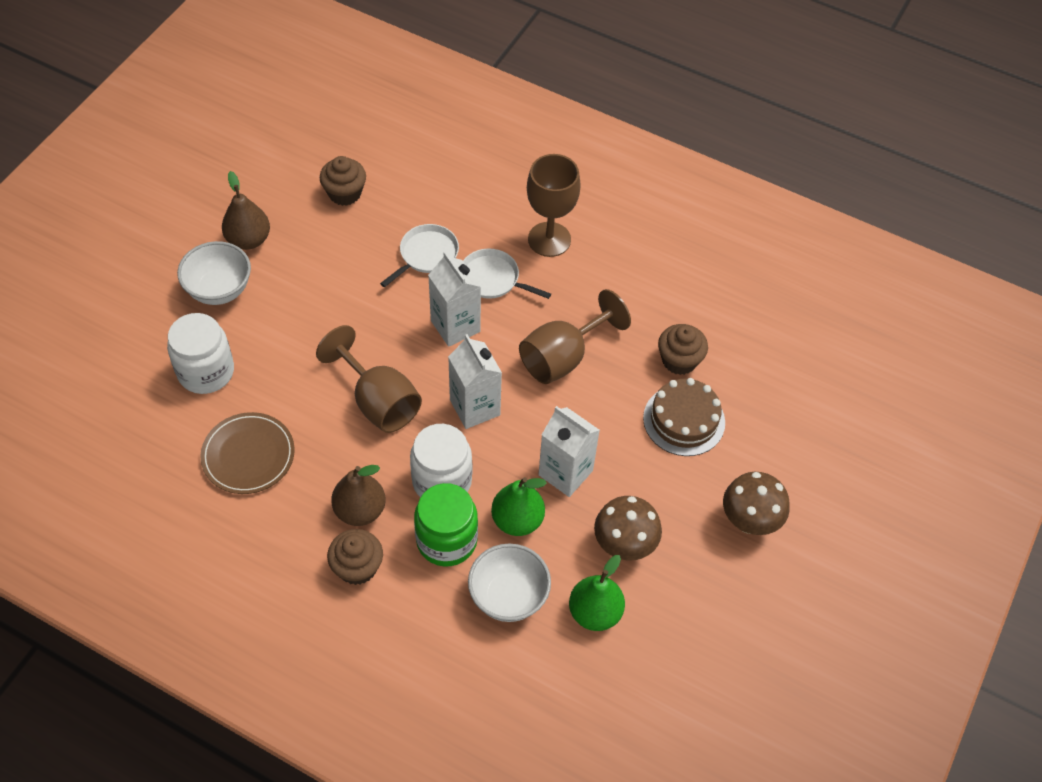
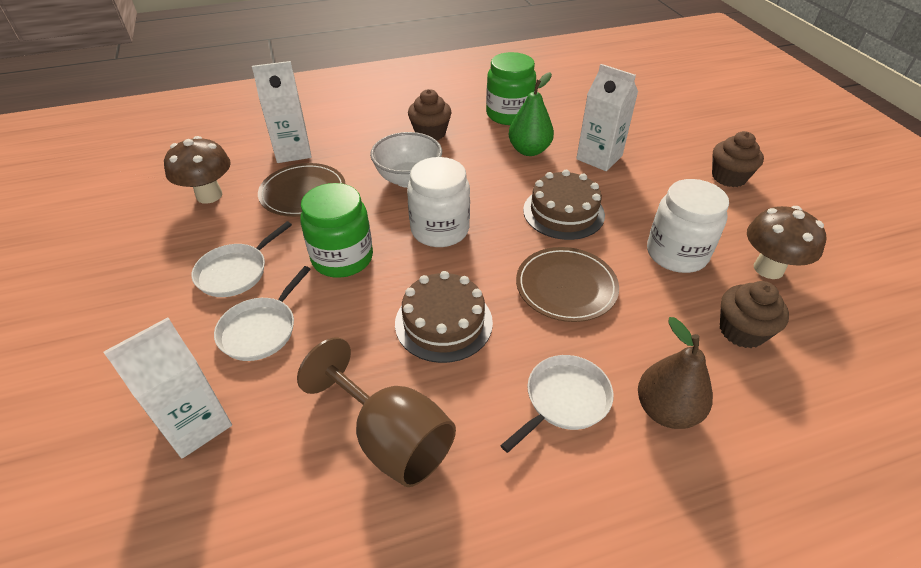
brown cake: 1 -> 2
brown goblet: 3 -> 1
brown pear: 2 -> 1
brown plate: 1 -> 2
green jar: 1 -> 2
green pear: 2 -> 1
white bowl: 2 -> 1
white pan: 2 -> 3

